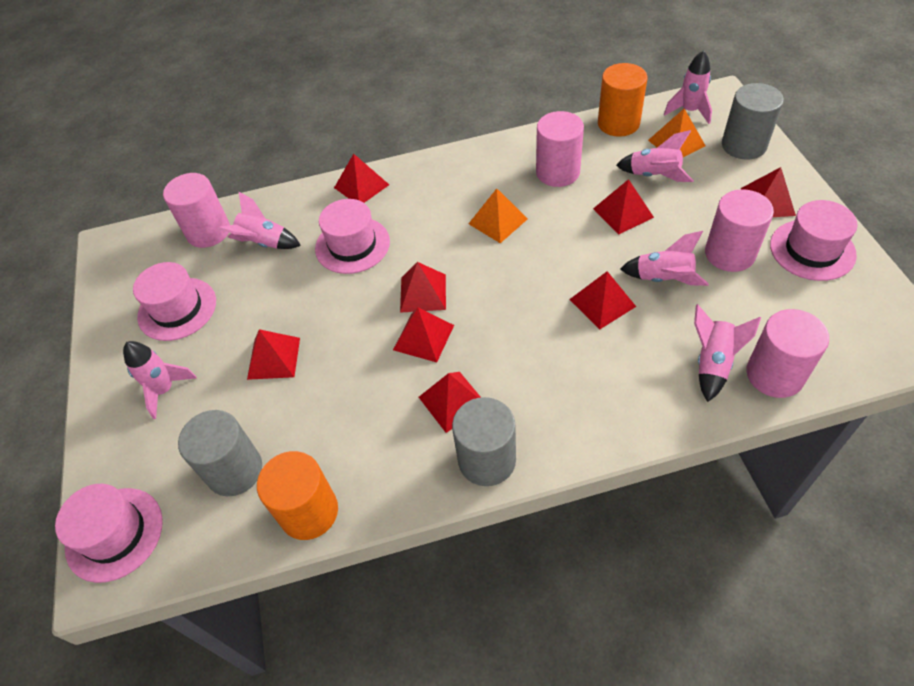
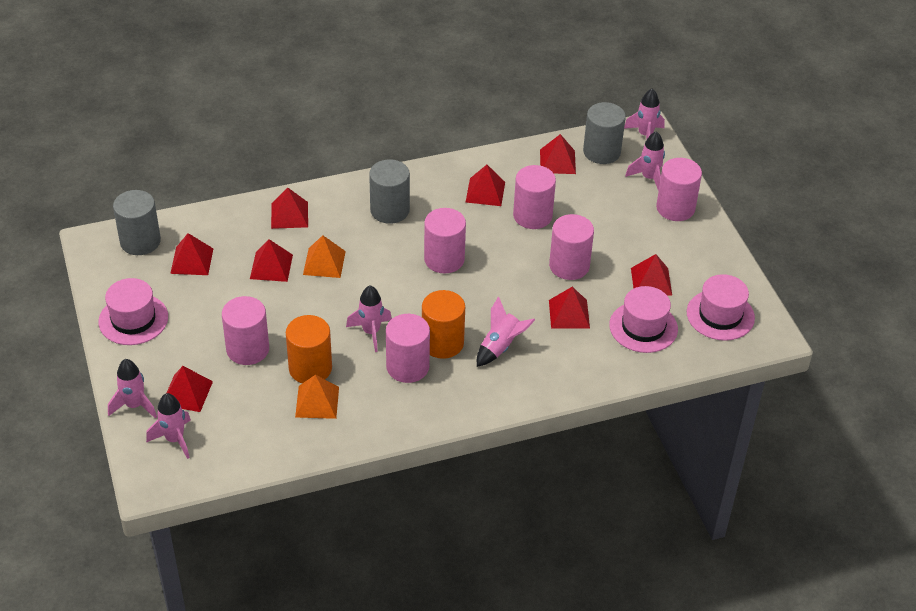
pink cylinder: 4 -> 6
pink hat: 4 -> 3

